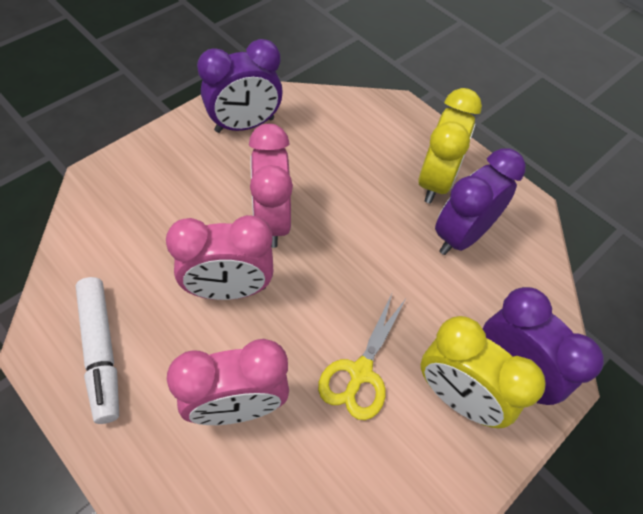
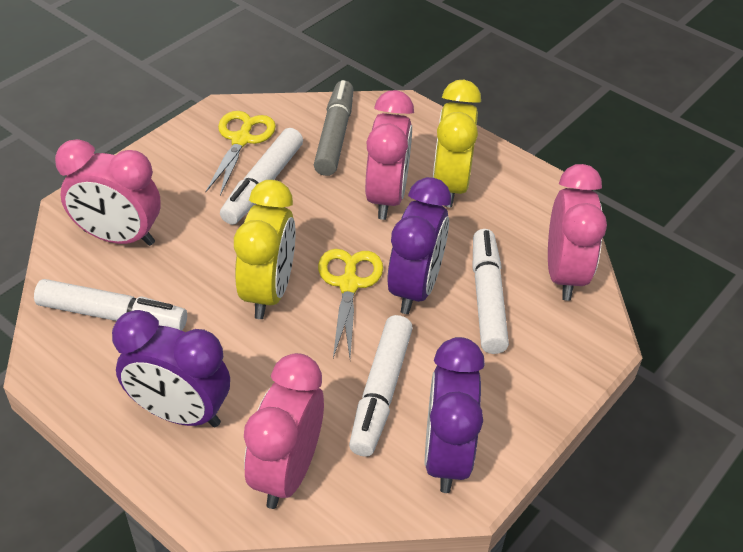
grey marker: 0 -> 1
pink clock: 3 -> 4
white marker: 1 -> 4
yellow scissors: 1 -> 2

